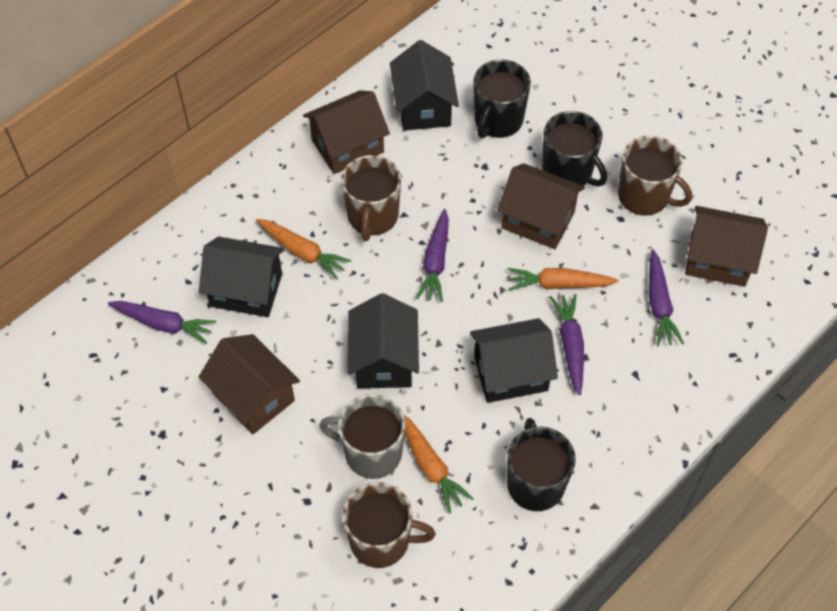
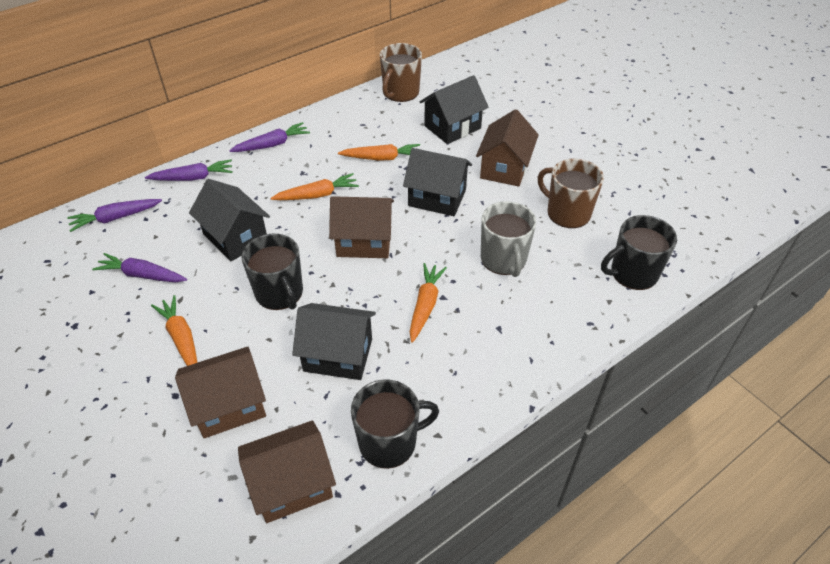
brown mug: 3 -> 2
orange carrot: 3 -> 4

